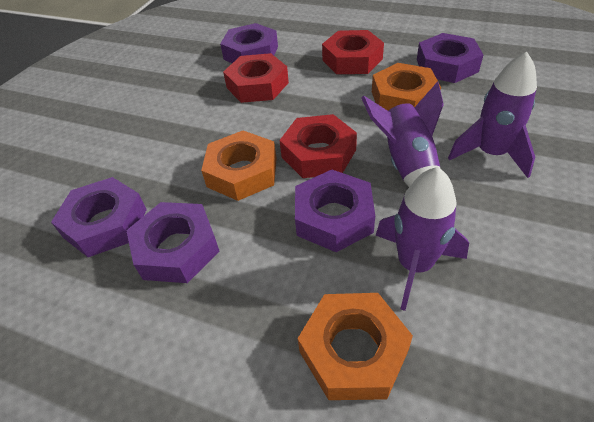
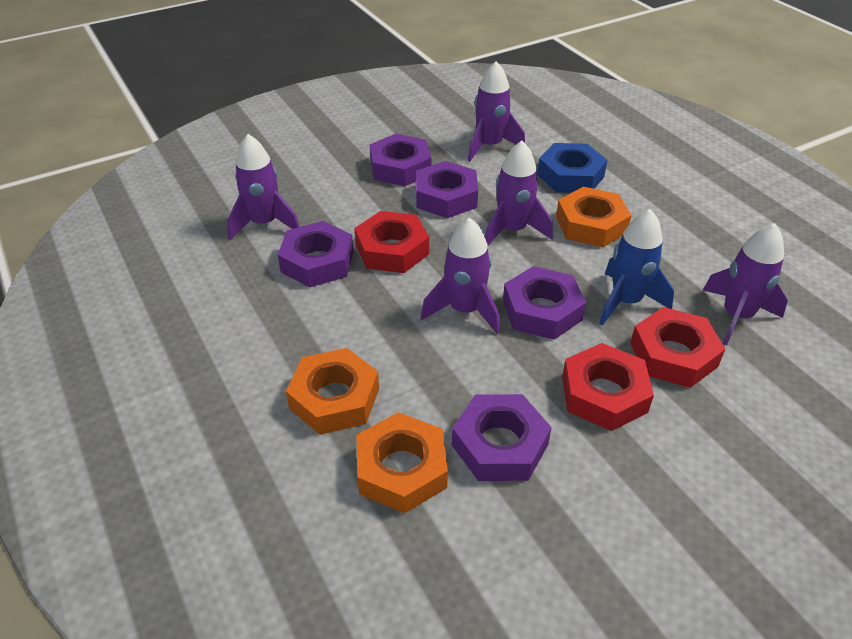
blue nut: 0 -> 1
blue rocket: 0 -> 1
purple rocket: 3 -> 5

